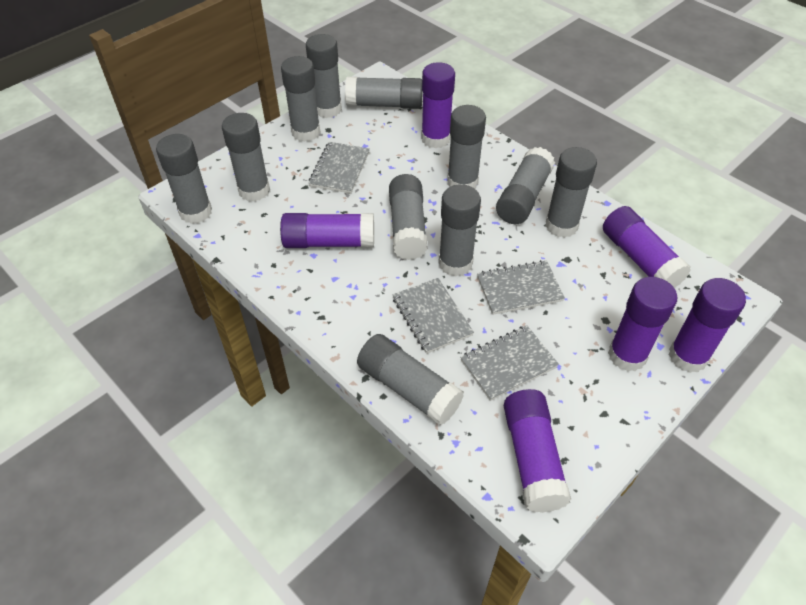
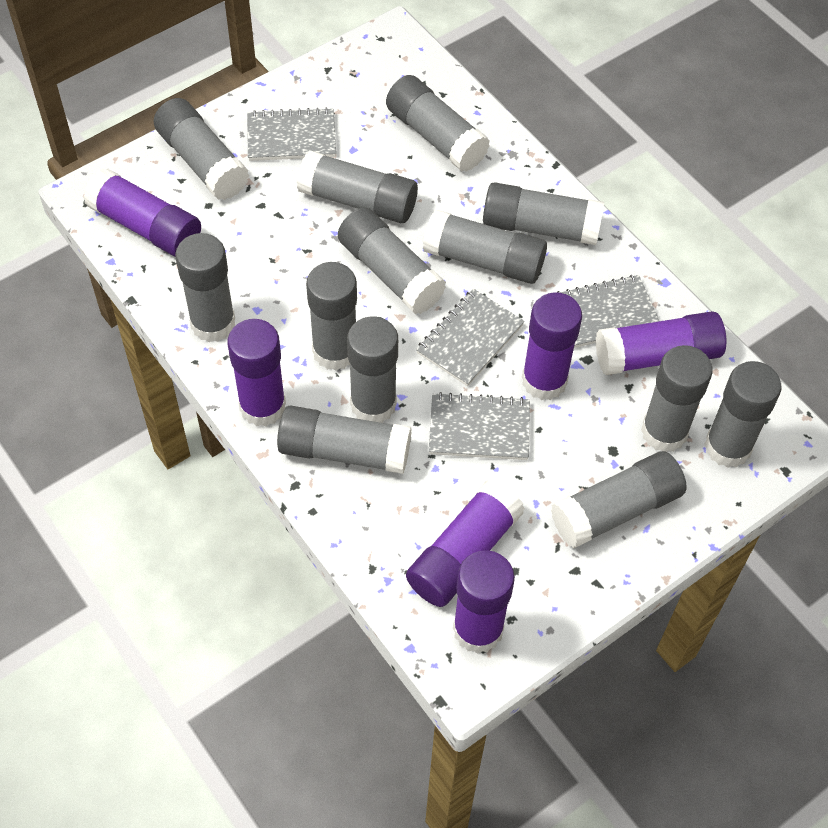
grey glue stick: 11 -> 13

